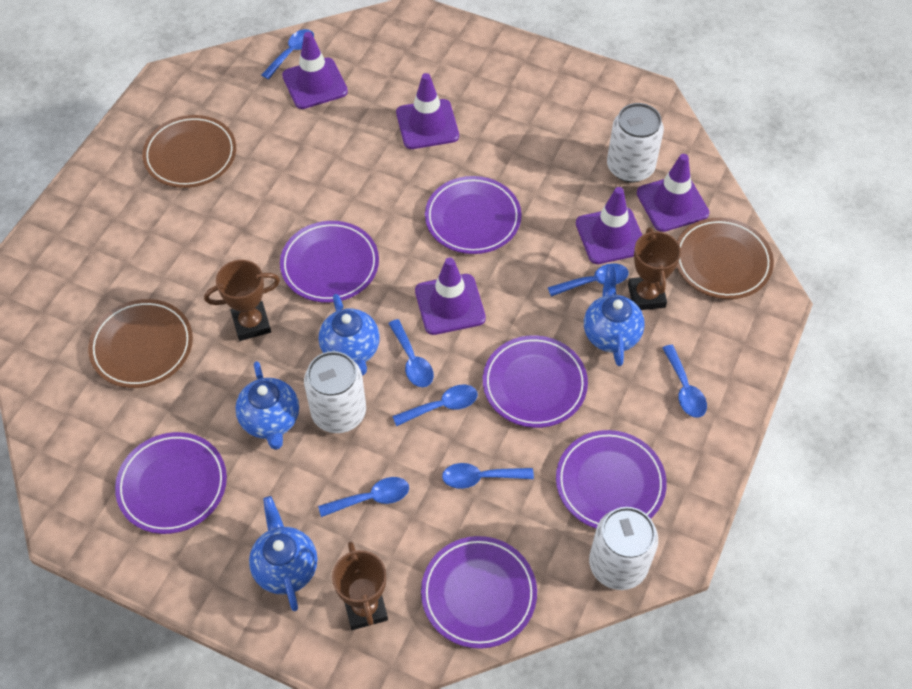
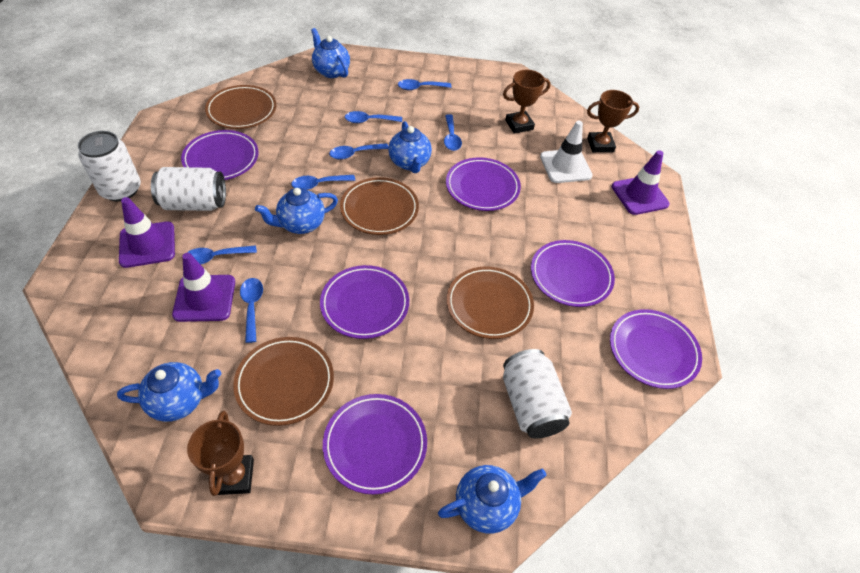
blue teapot: 4 -> 5
brown plate: 3 -> 4
purple traffic cone: 5 -> 3
white traffic cone: 0 -> 1

